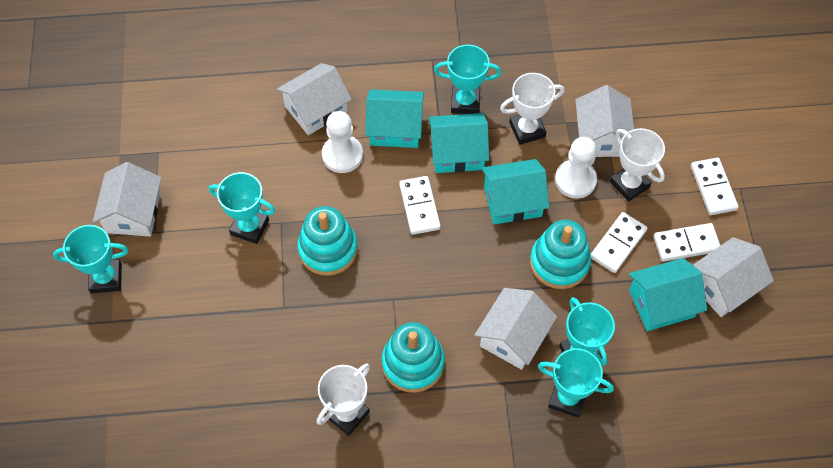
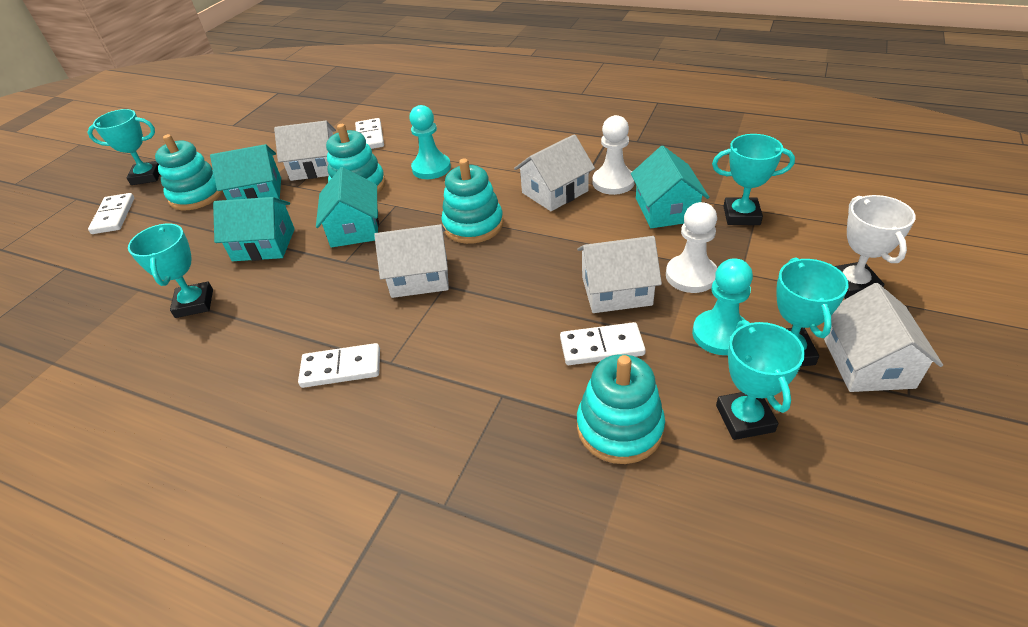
turquoise pawn: 0 -> 2
turquoise stacking toy: 3 -> 4
white trophy: 3 -> 1

